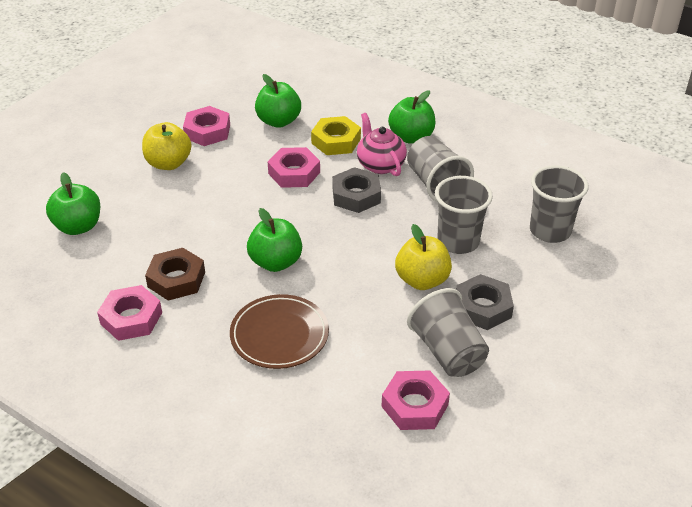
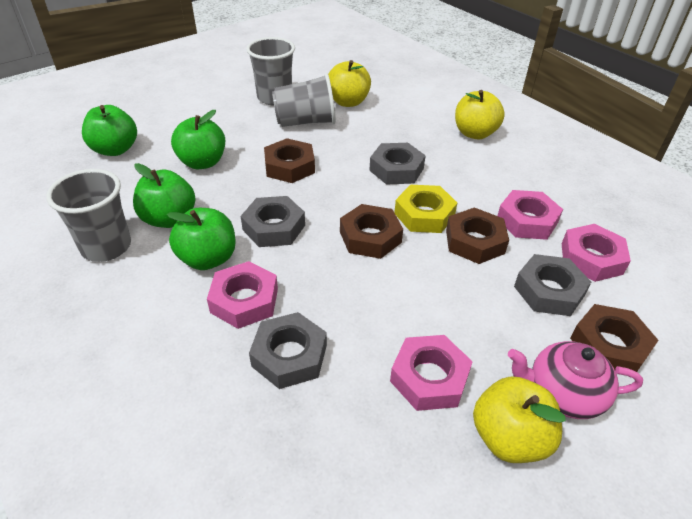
brown nut: 1 -> 4
brown plate: 1 -> 0
grey cup: 4 -> 3
grey nut: 2 -> 4
yellow apple: 2 -> 3

